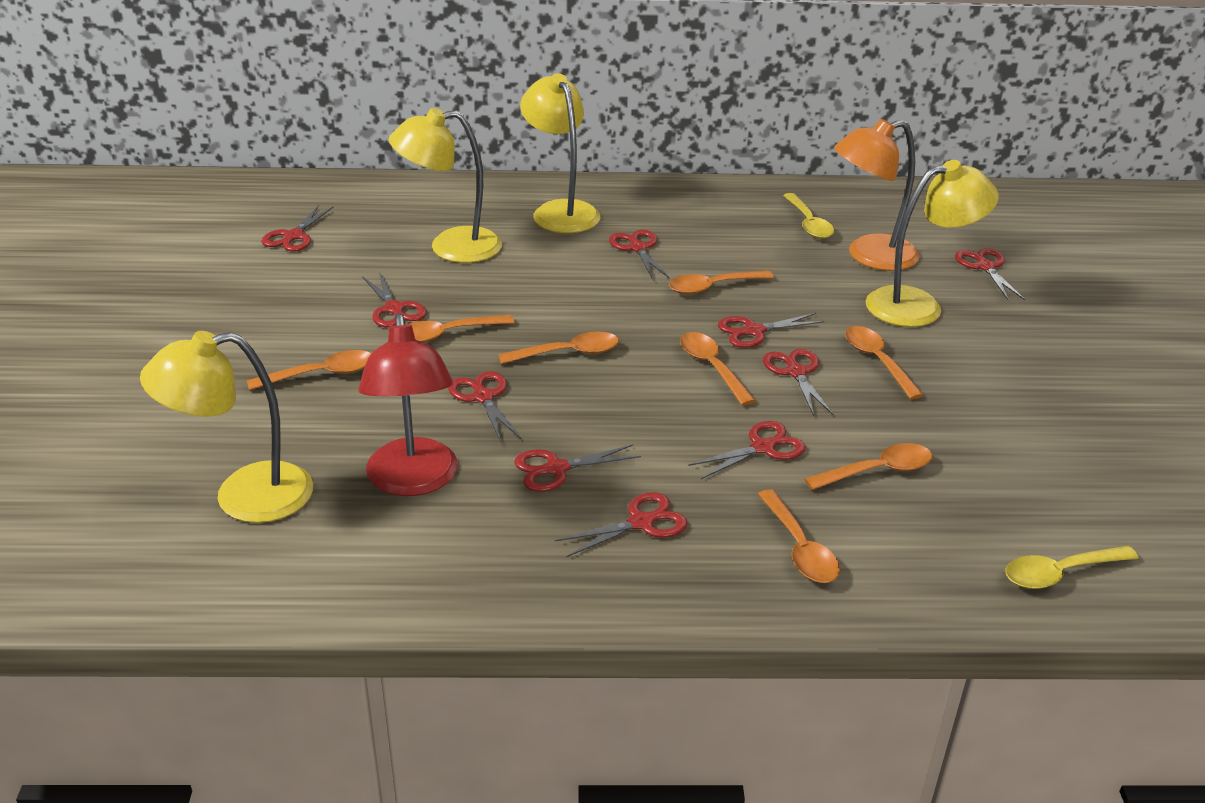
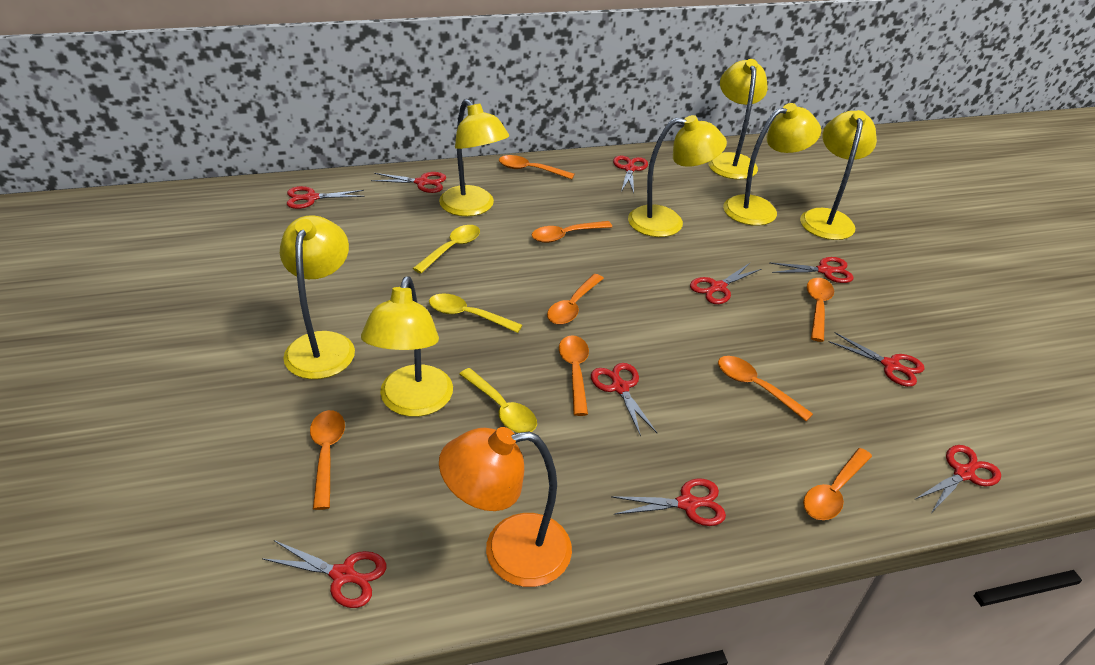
red lamp: 1 -> 0
yellow lamp: 4 -> 7
yellow spoon: 2 -> 3

